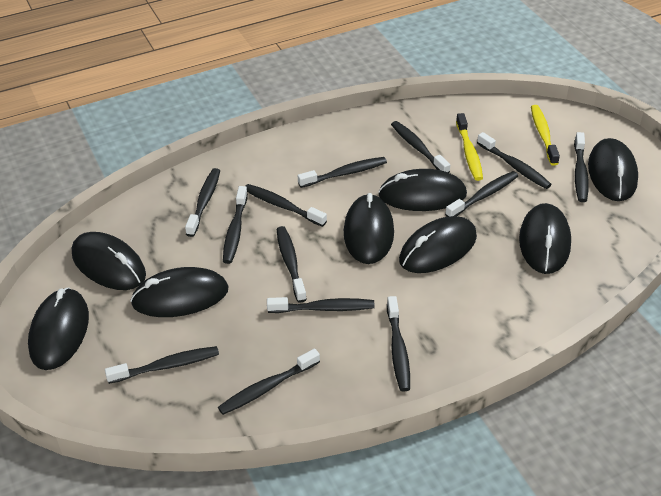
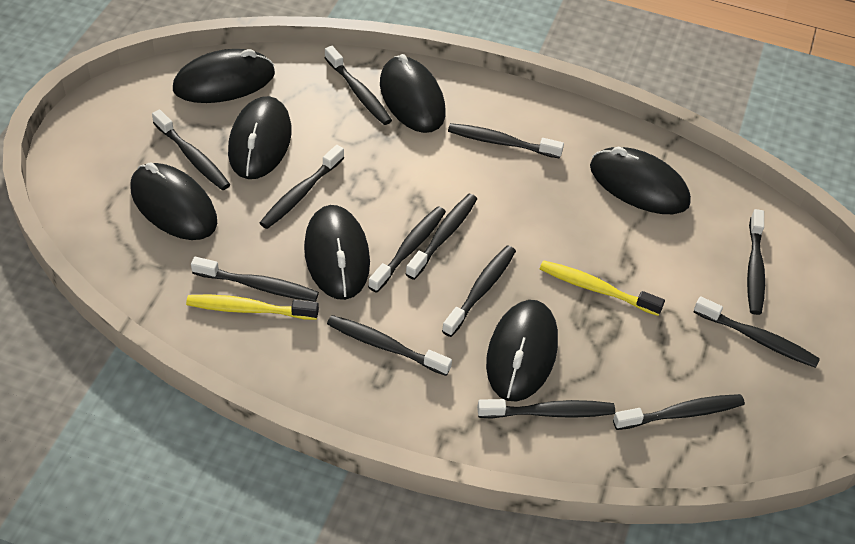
black mouse: 8 -> 7

